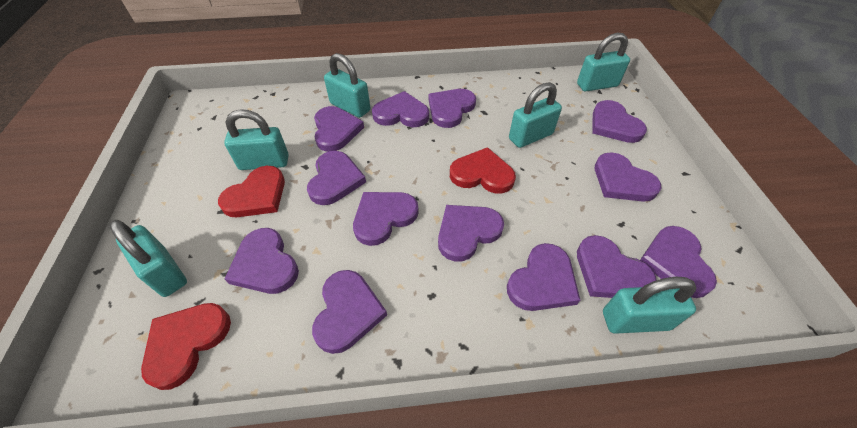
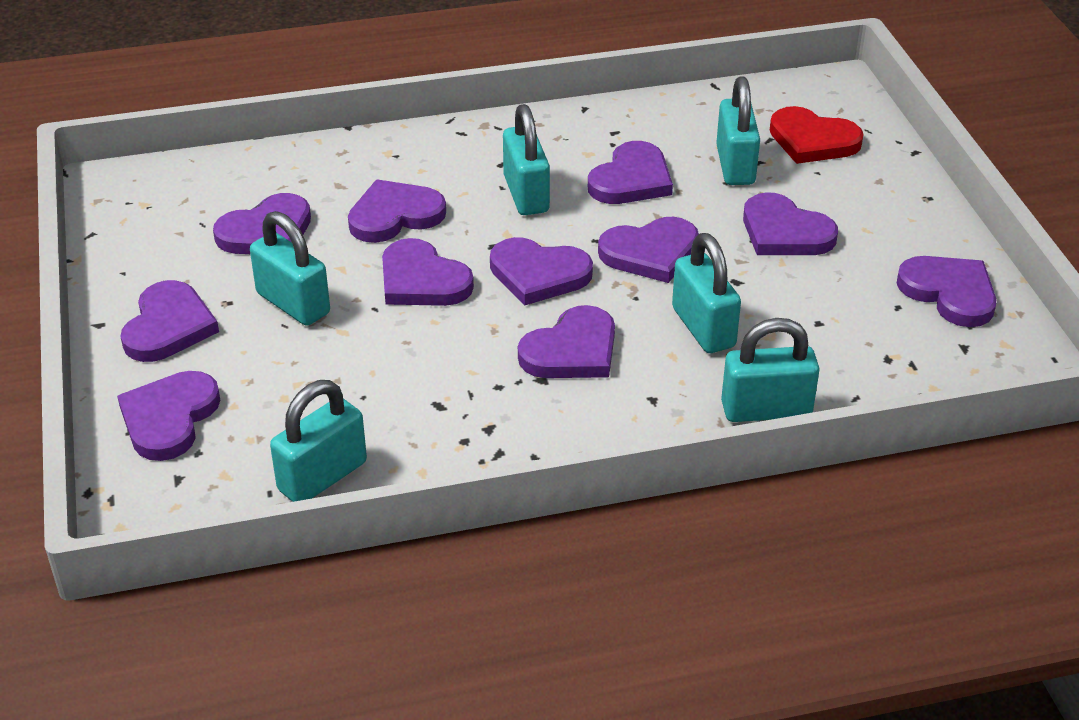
purple heart: 13 -> 11
red heart: 3 -> 1

